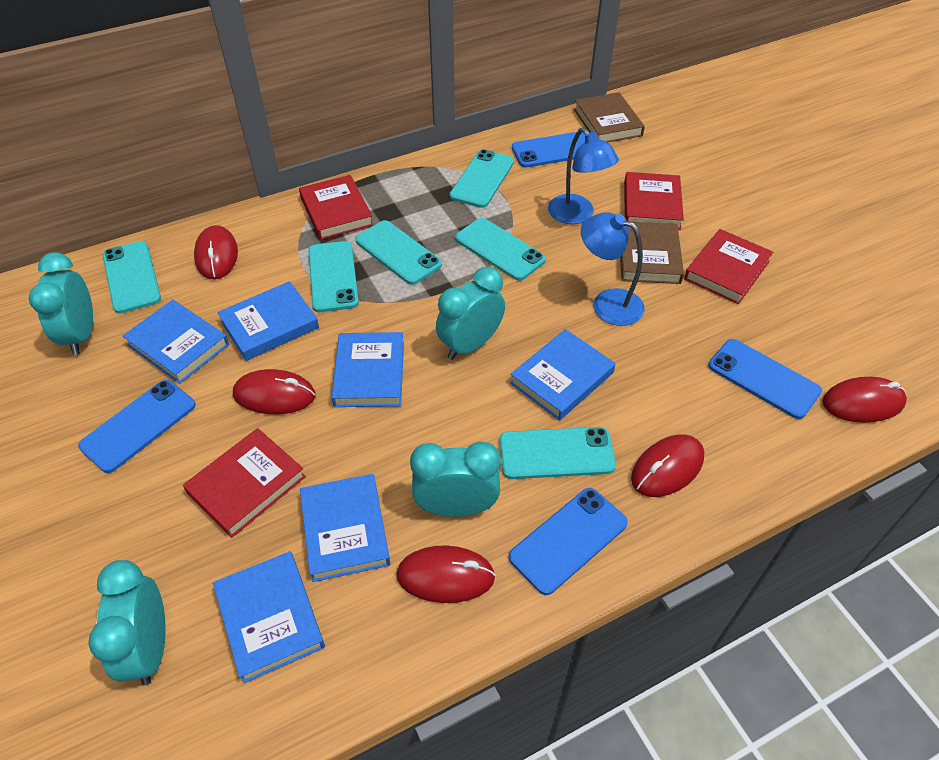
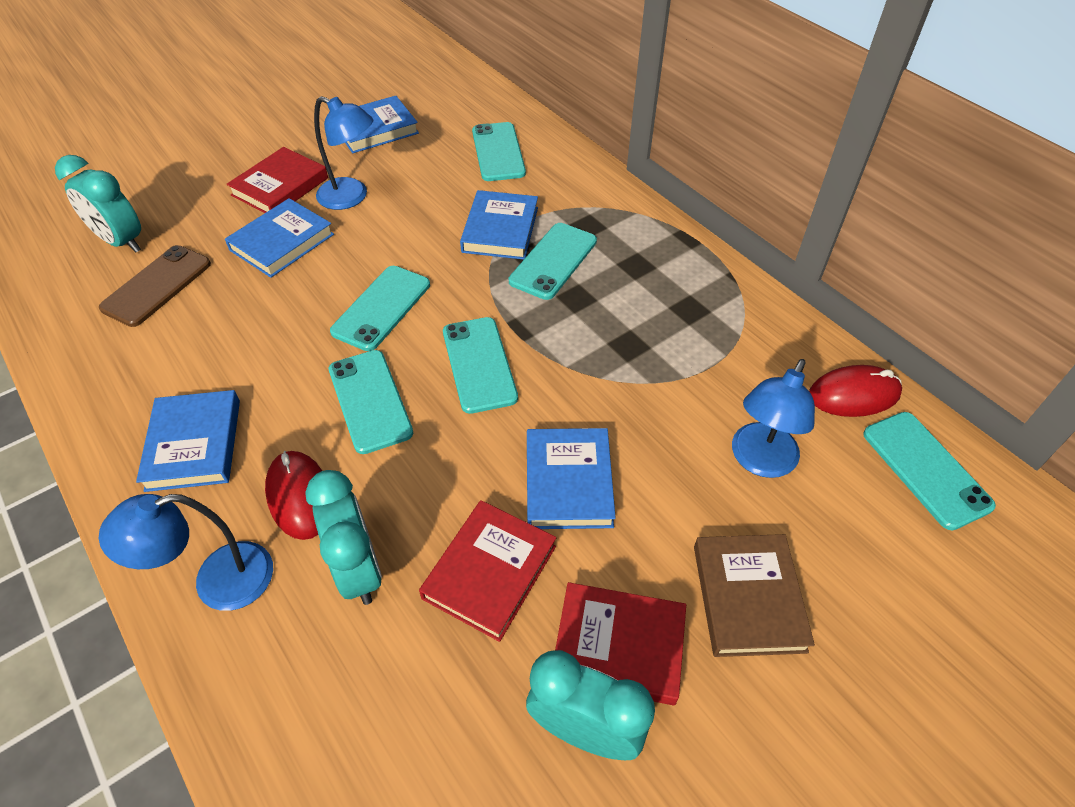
blue book: 6 -> 5
blue lamp: 2 -> 3
blue phone: 4 -> 0
brown book: 2 -> 1
brown phone: 0 -> 1
red book: 4 -> 3
red mouse: 5 -> 2
turquoise clock: 4 -> 3

